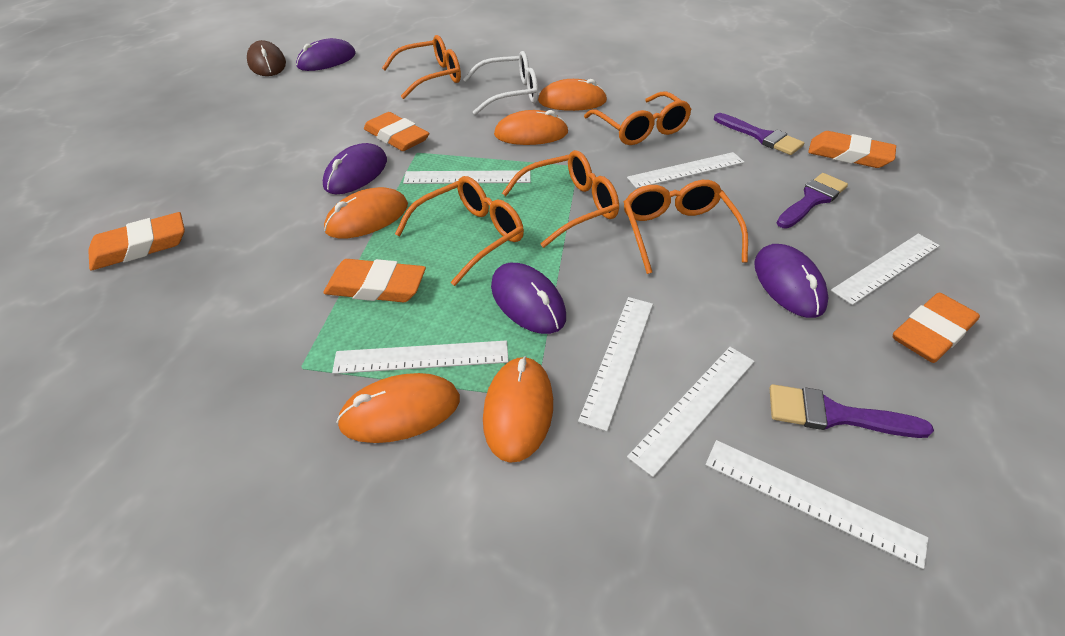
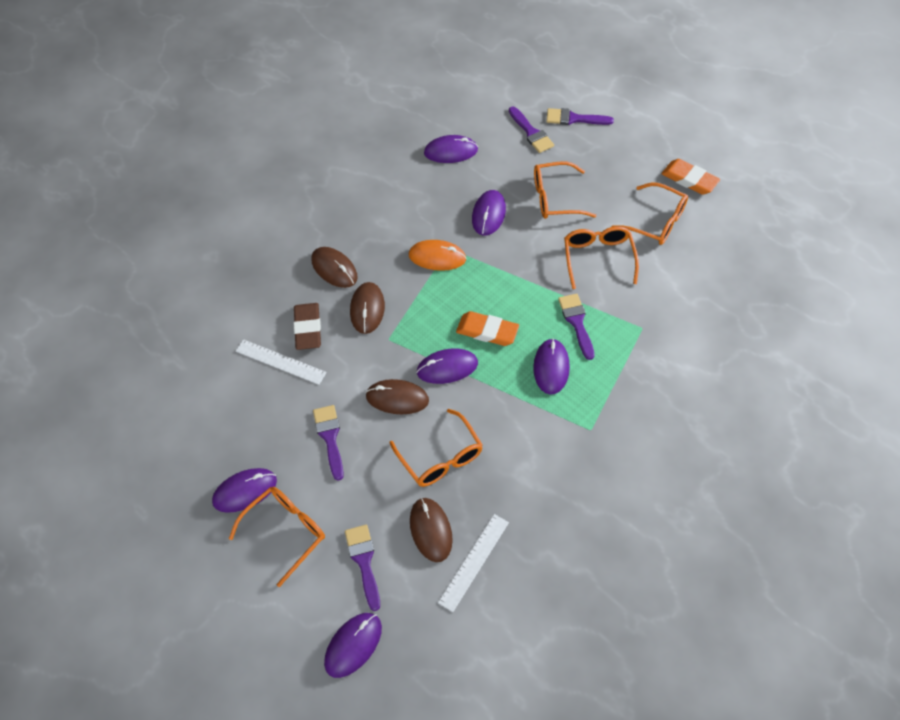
brown eraser: 0 -> 1
brown mouse: 1 -> 4
orange eraser: 5 -> 2
orange mouse: 5 -> 1
purple brush: 3 -> 5
purple mouse: 4 -> 6
white glasses: 1 -> 0
white ruler: 7 -> 2

